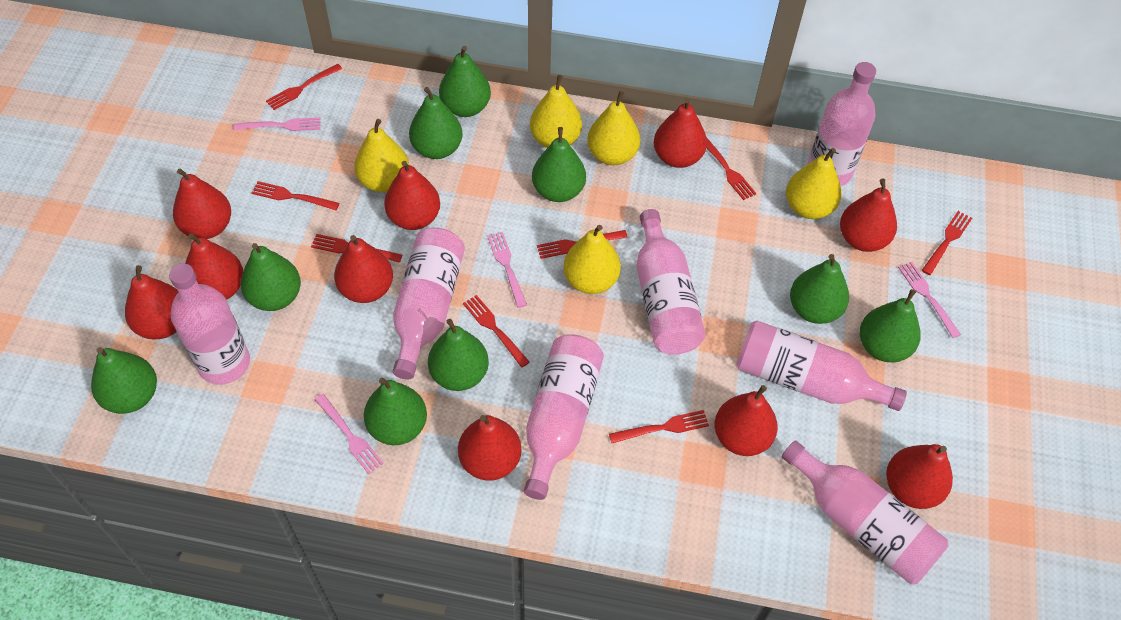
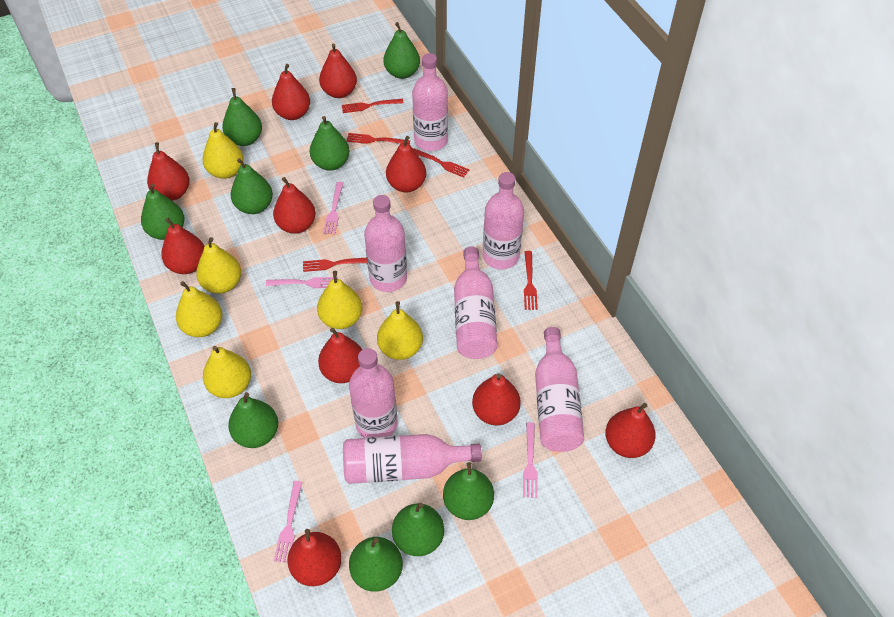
red fork: 8 -> 5
yellow pear: 5 -> 6

